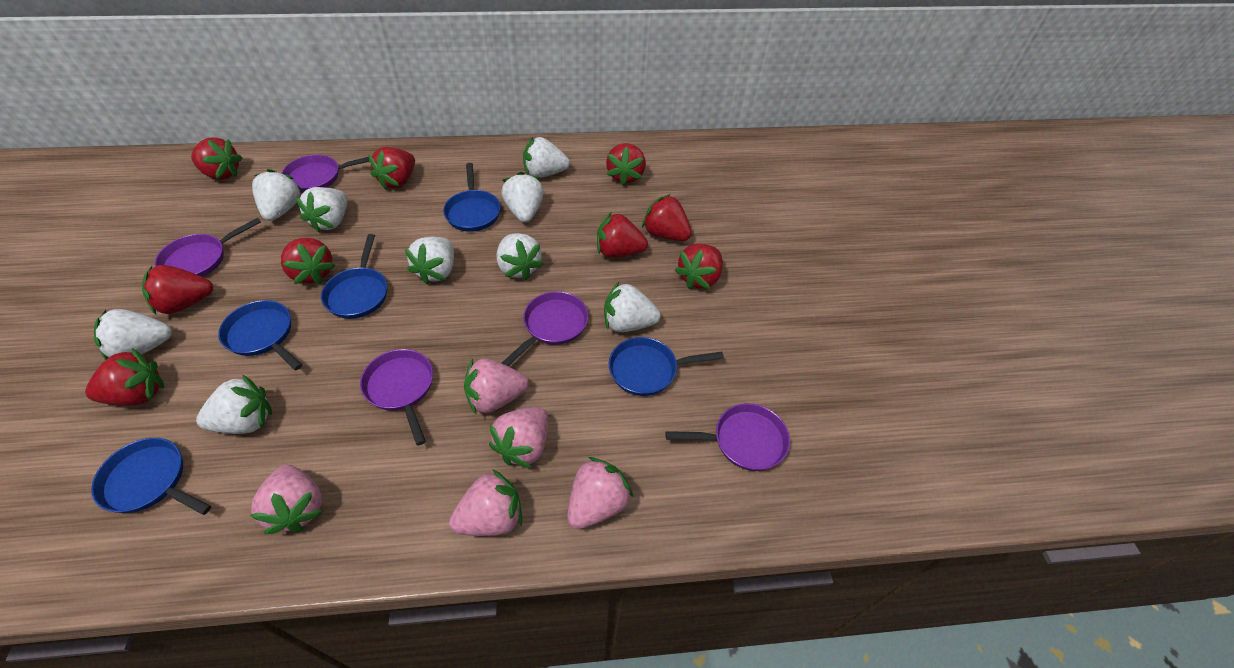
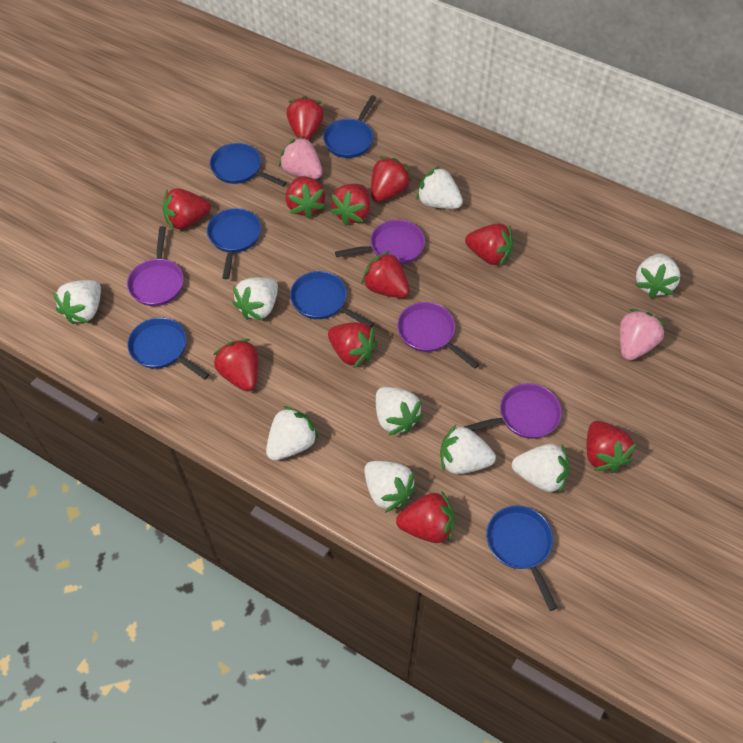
blue pan: 5 -> 6
pink strawberry: 5 -> 2
purple pan: 5 -> 4
red strawberry: 9 -> 11

